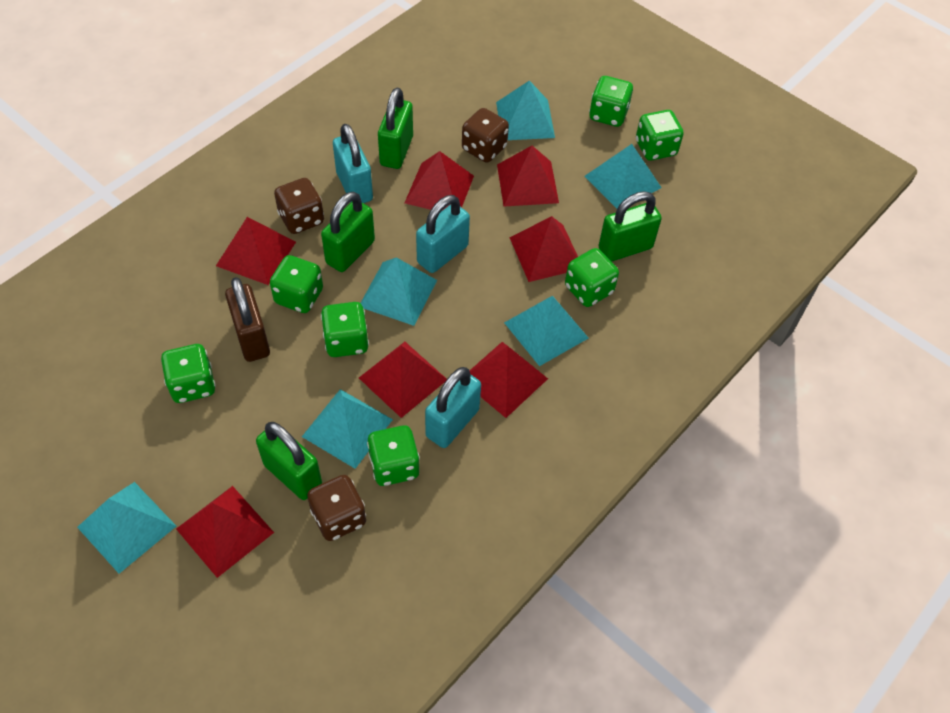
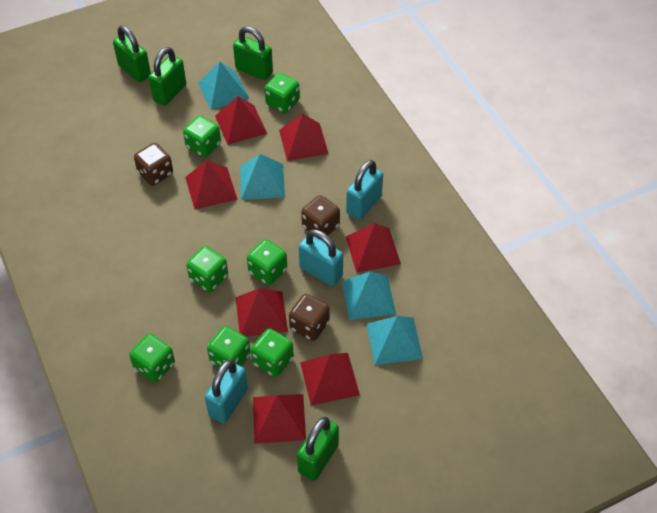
brown padlock: 1 -> 0
turquoise pyramid: 6 -> 4

